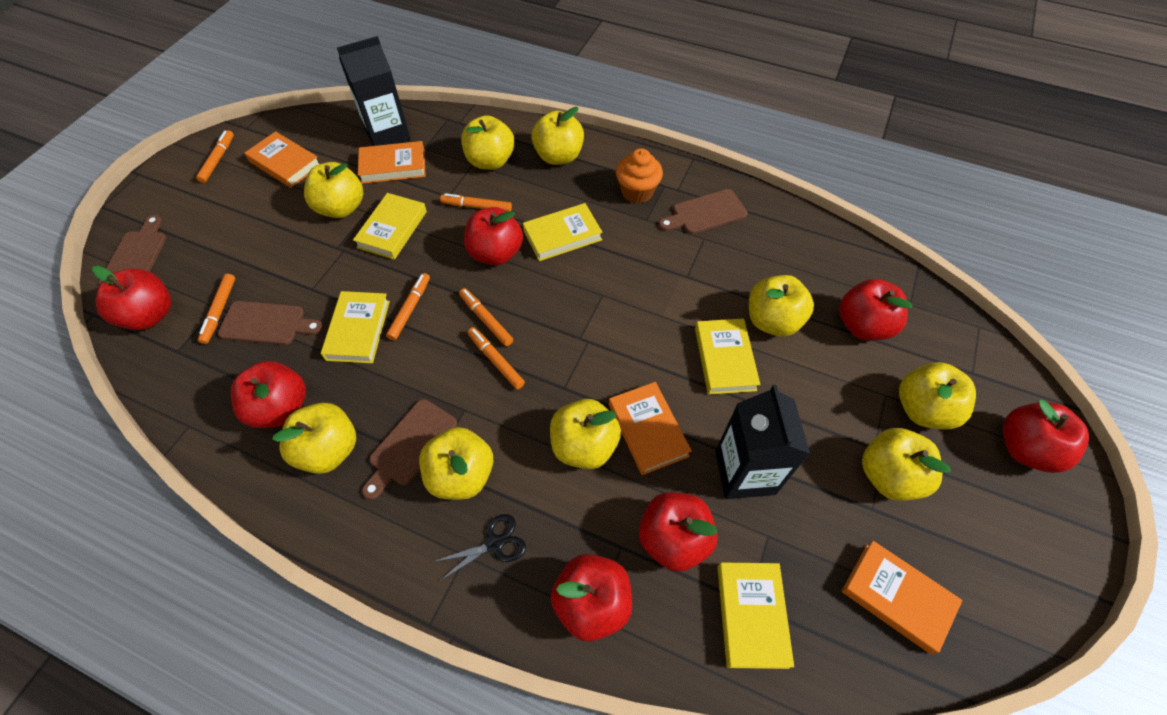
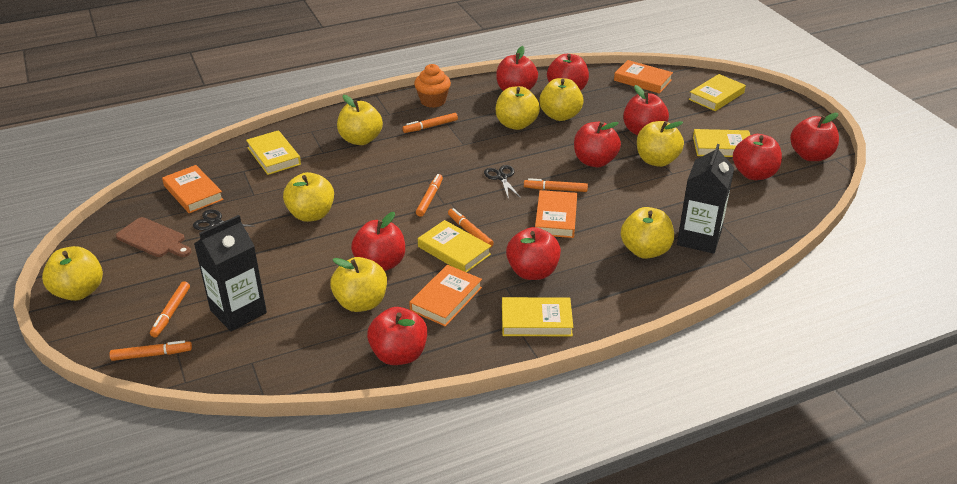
black scissors: 1 -> 2
brown cutting board: 4 -> 1
red apple: 7 -> 9
yellow apple: 9 -> 8

